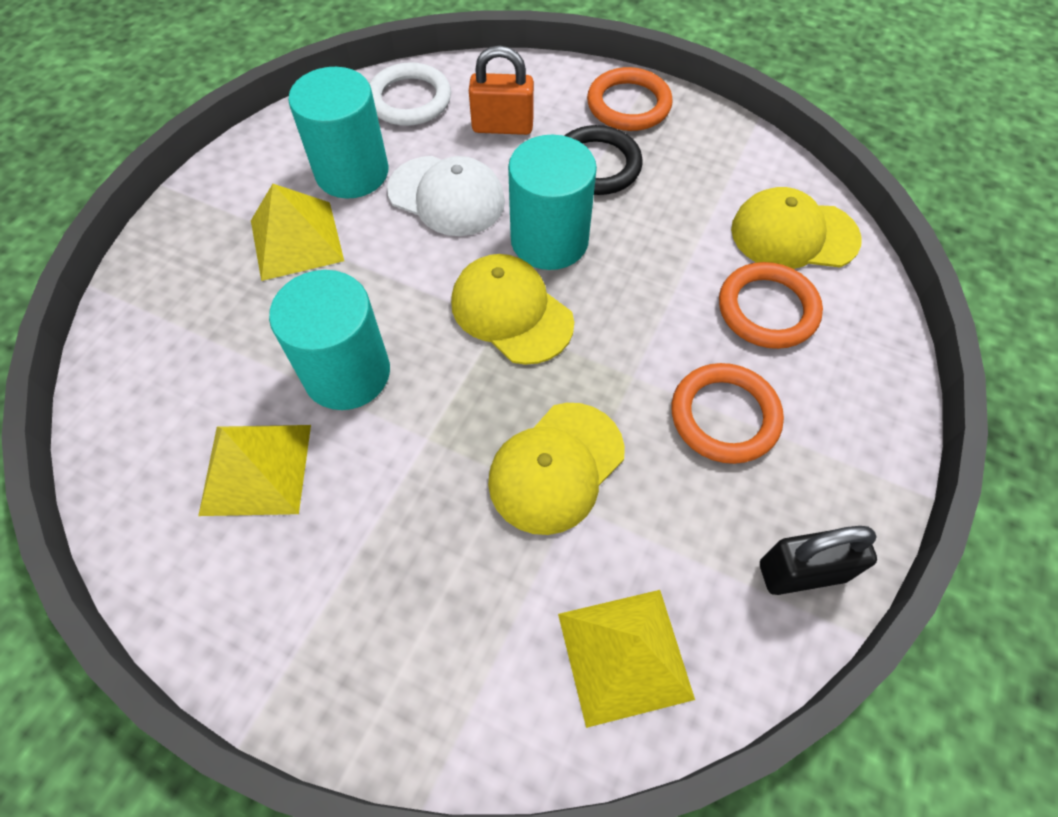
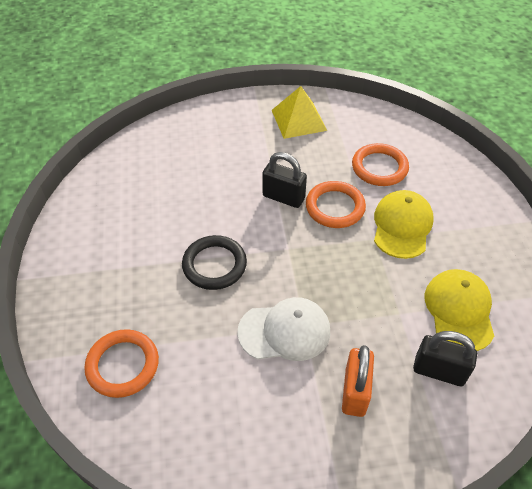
black padlock: 1 -> 2
turquoise cylinder: 3 -> 0
white ring: 1 -> 0
yellow cap: 3 -> 2
yellow pyramid: 3 -> 1

